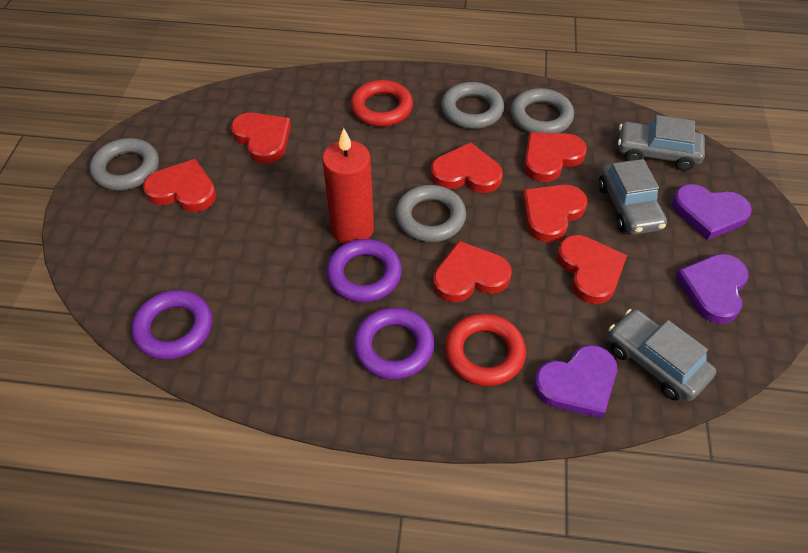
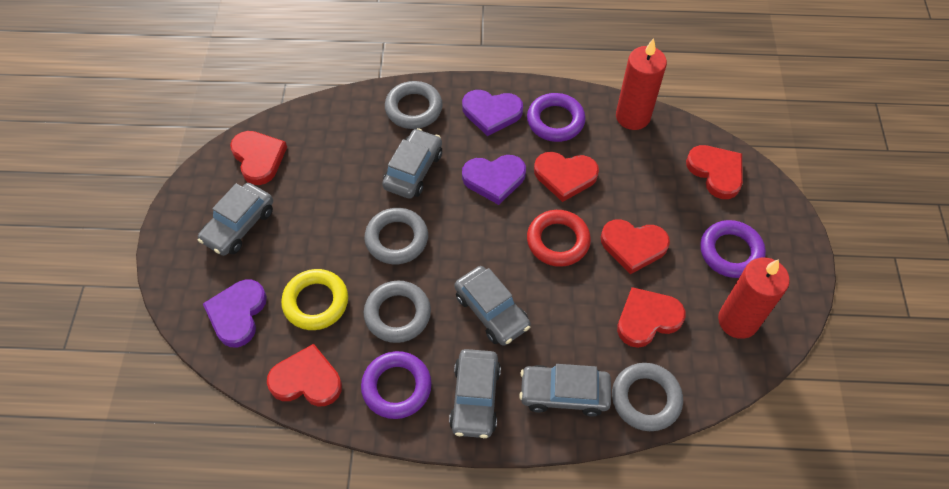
grey car: 3 -> 5
red candle: 1 -> 2
red heart: 7 -> 6
red ring: 2 -> 1
yellow ring: 0 -> 1

